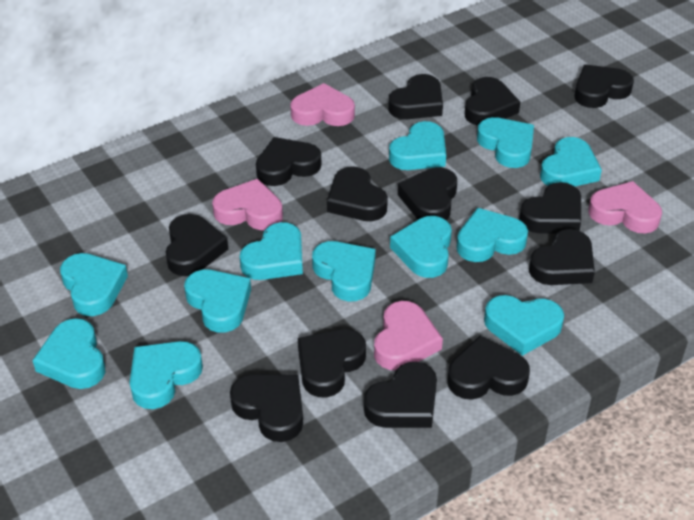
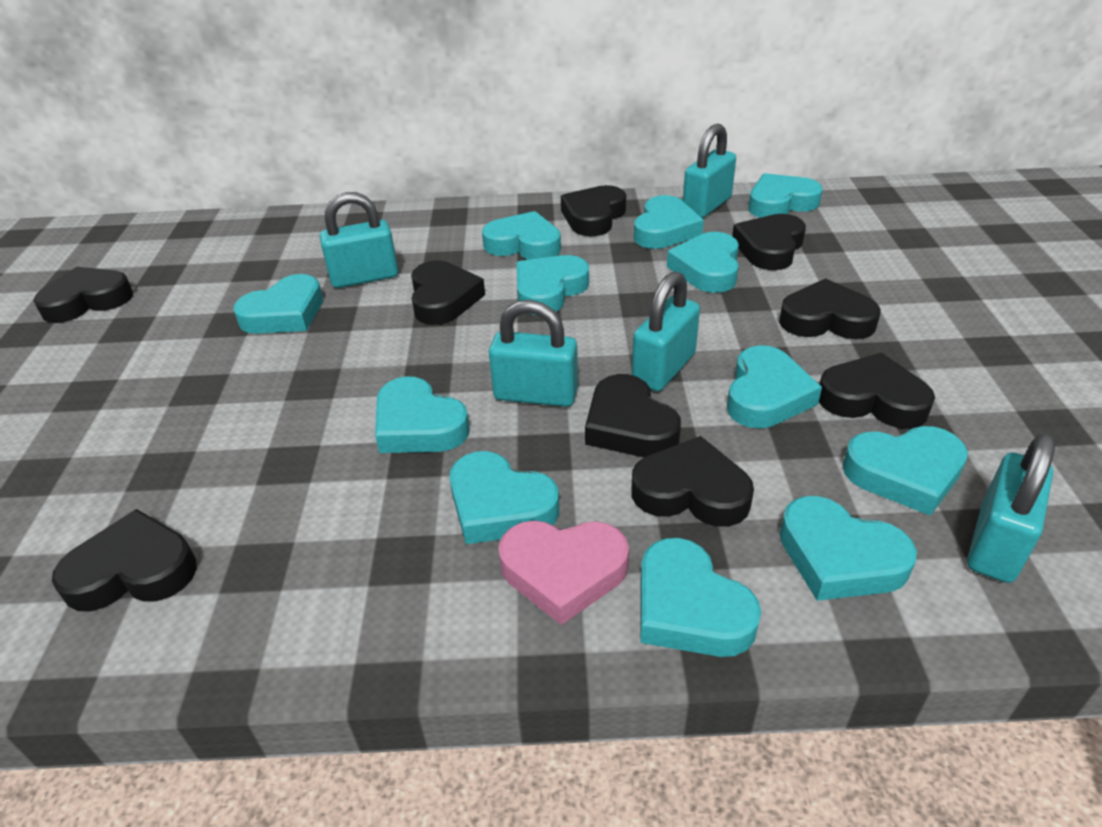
black heart: 13 -> 9
pink heart: 4 -> 1
turquoise padlock: 0 -> 5

